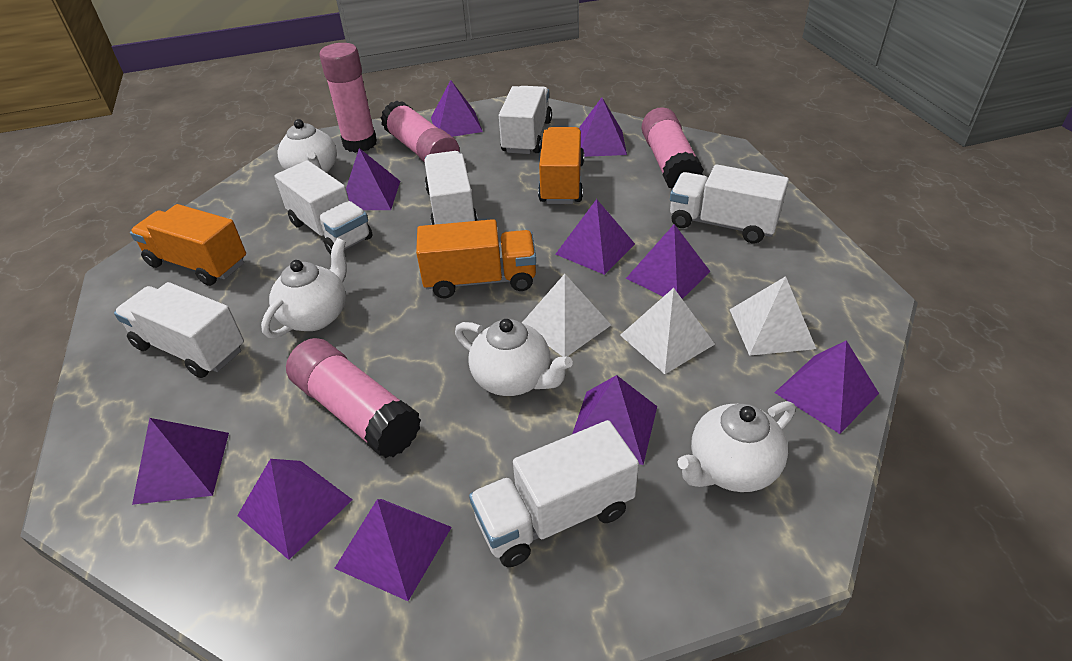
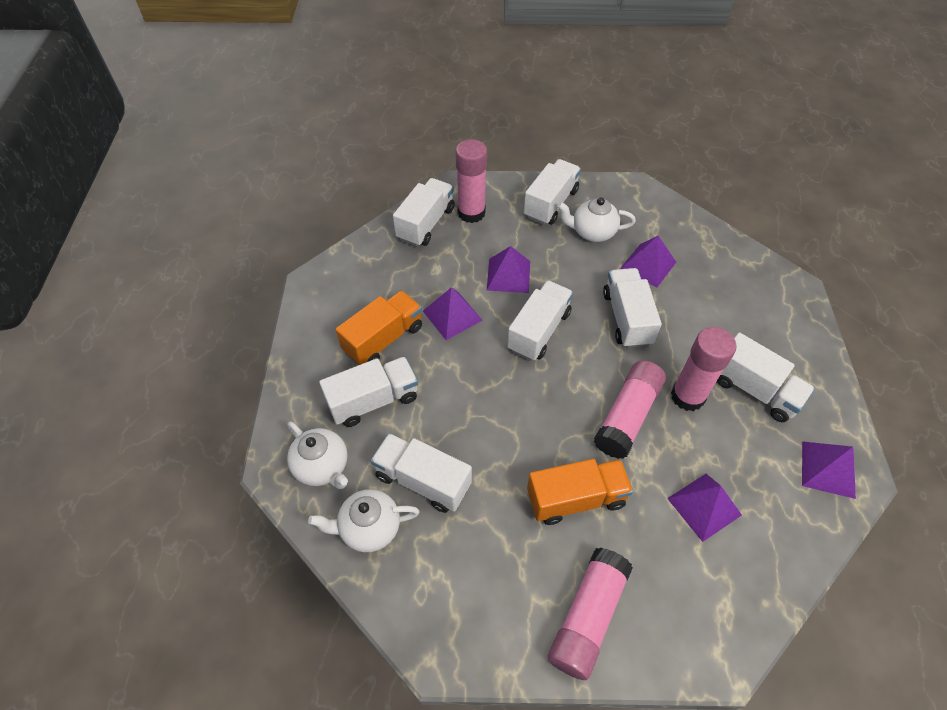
orange truck: 3 -> 2
purple pyramid: 10 -> 5
white pyramid: 3 -> 0
white teapot: 4 -> 3
white truck: 6 -> 7

